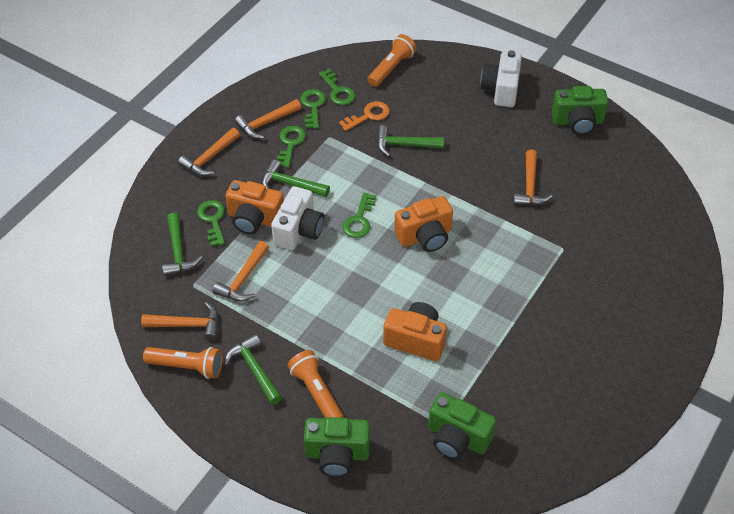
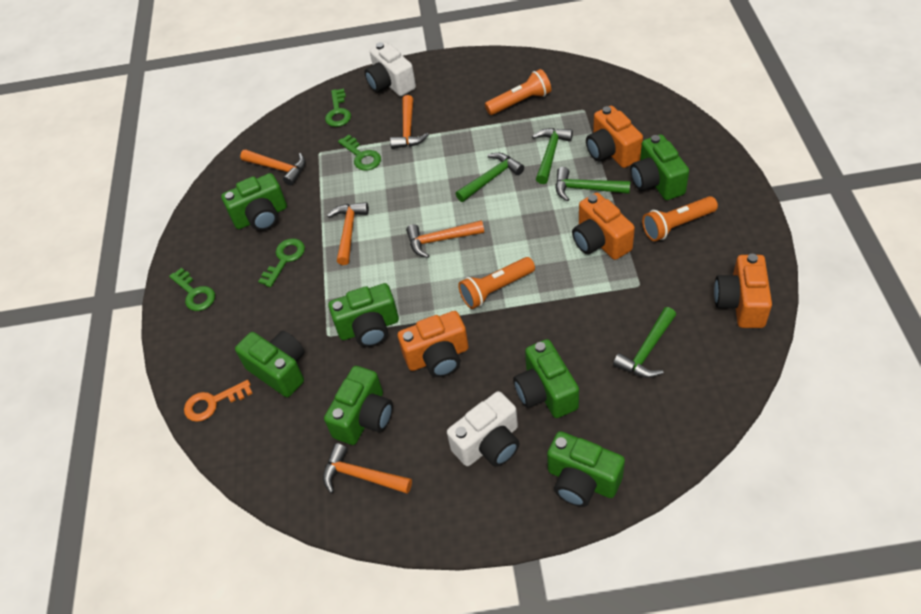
green camera: 3 -> 7
green key: 5 -> 4
orange camera: 3 -> 4

